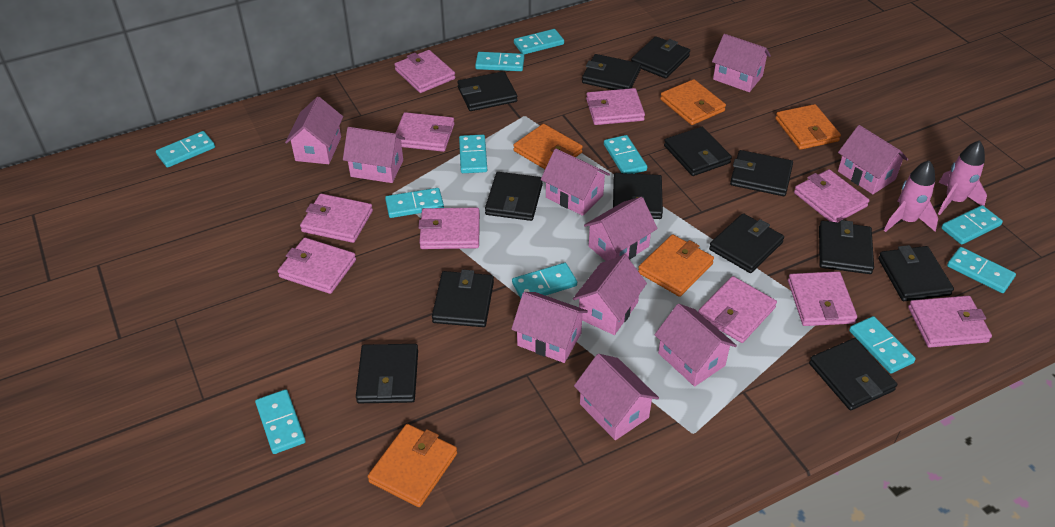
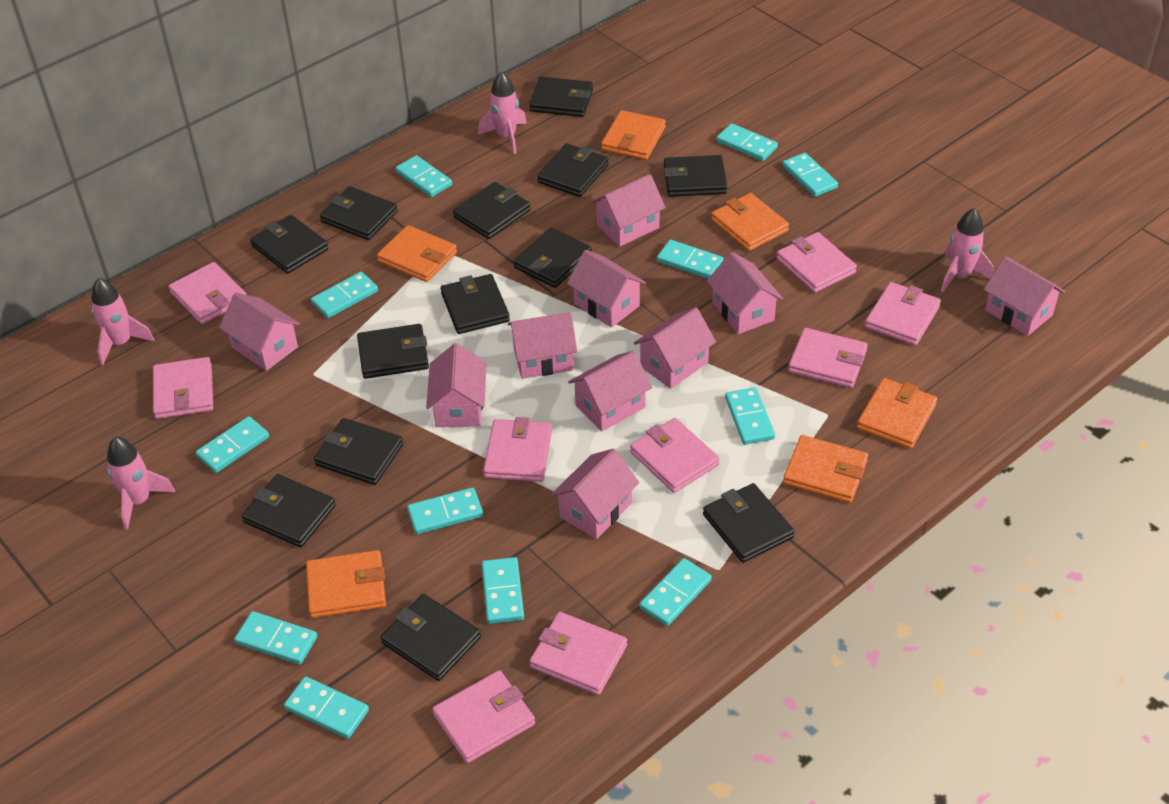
orange wallet: 5 -> 6
pink rocket: 2 -> 4
pink wallet: 10 -> 9
turquoise domino: 11 -> 12

